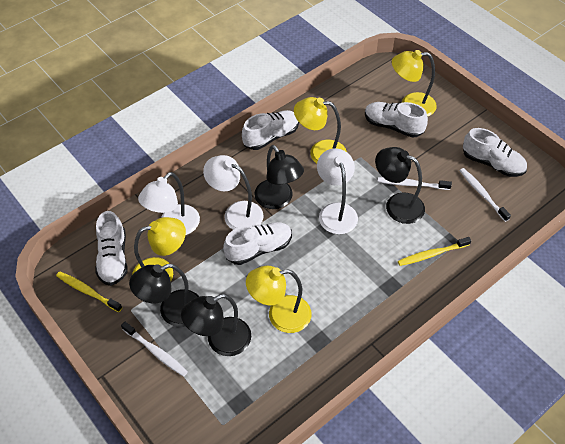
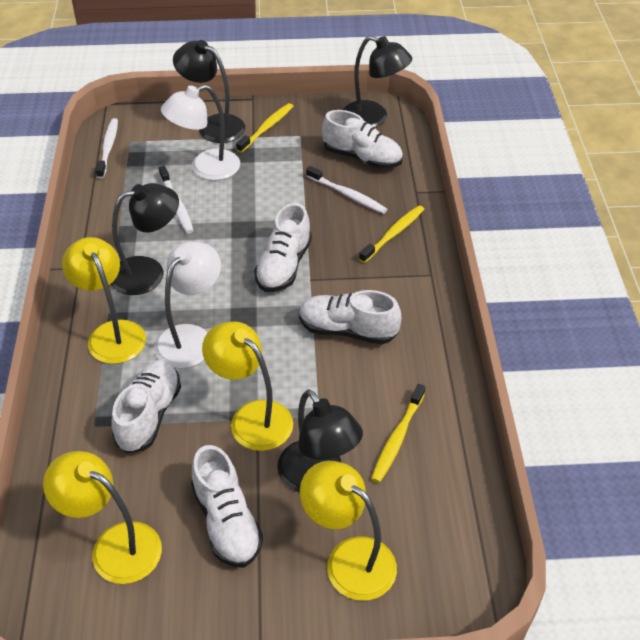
white lamp: 3 -> 2
yellow toothbrush: 2 -> 3

